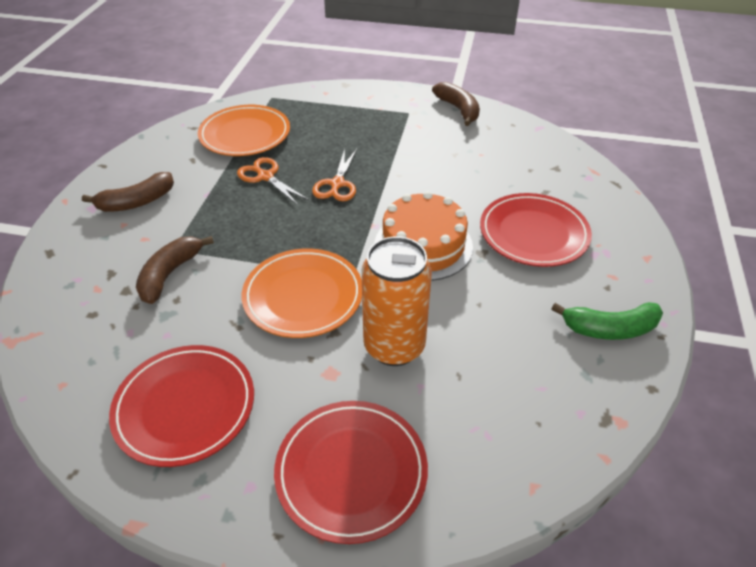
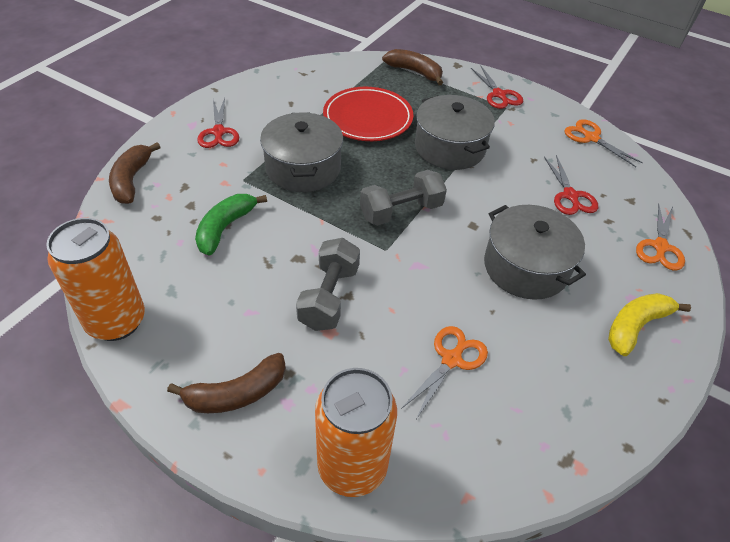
grey dumbbell: 0 -> 2
grey pot: 0 -> 3
orange cake: 1 -> 0
orange can: 1 -> 2
orange plate: 2 -> 0
orange scissors: 2 -> 3
red plate: 3 -> 1
red scissors: 0 -> 3
yellow banana: 0 -> 1

